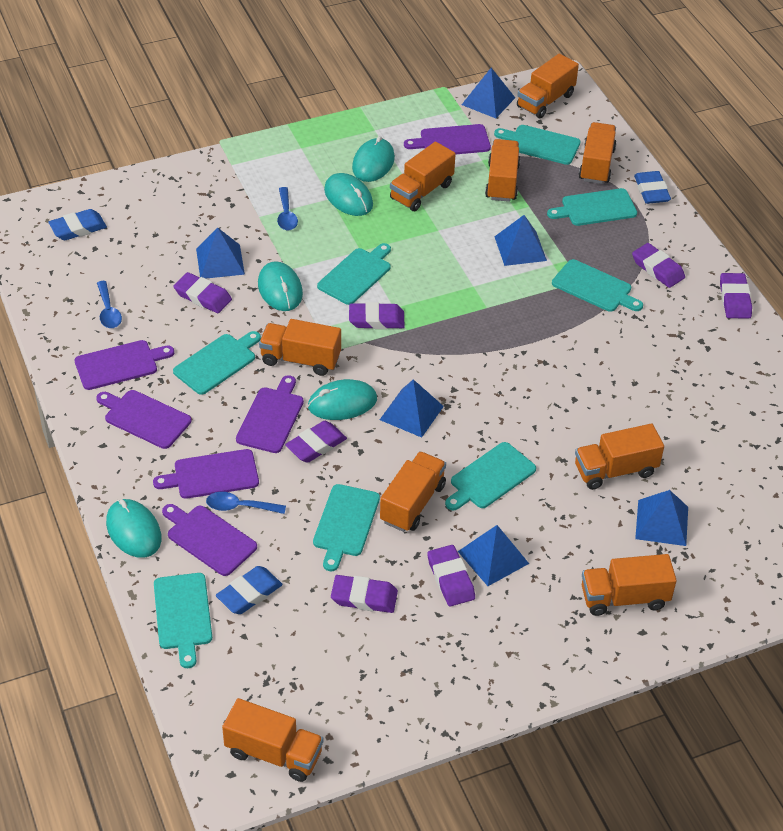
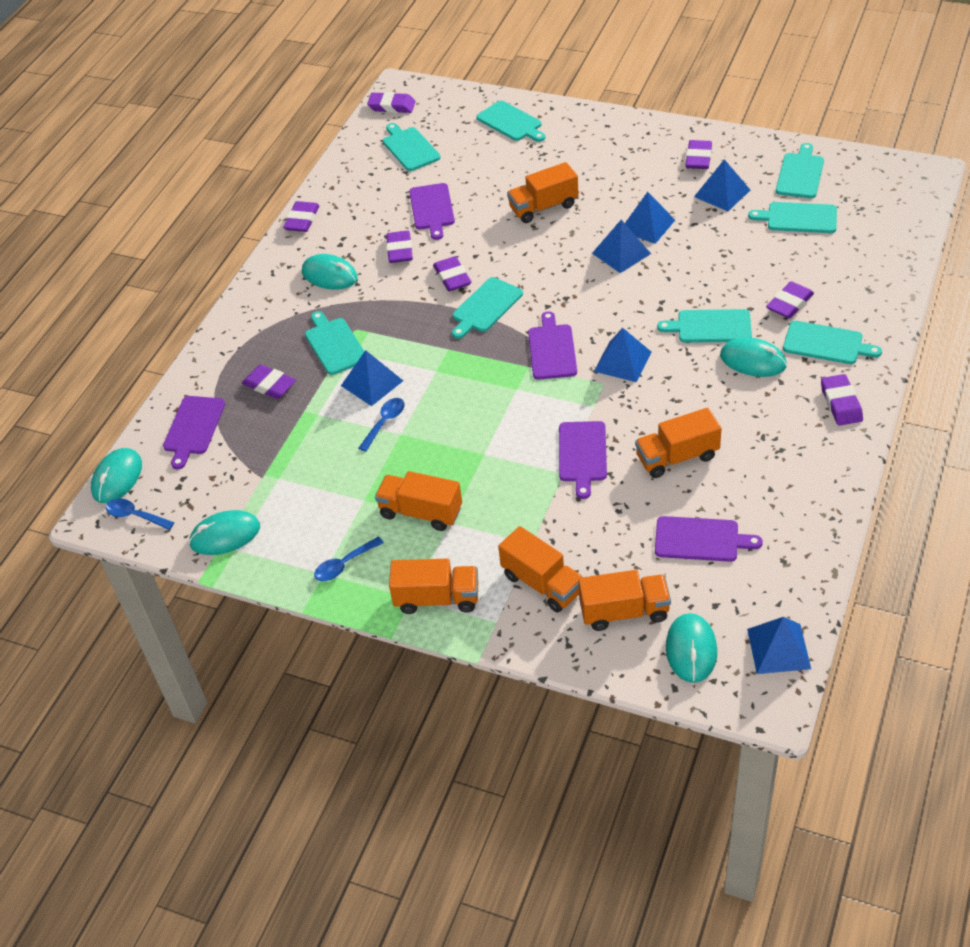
blue eraser: 3 -> 0
orange truck: 9 -> 6
purple cutting board: 6 -> 5
purple eraser: 7 -> 8

